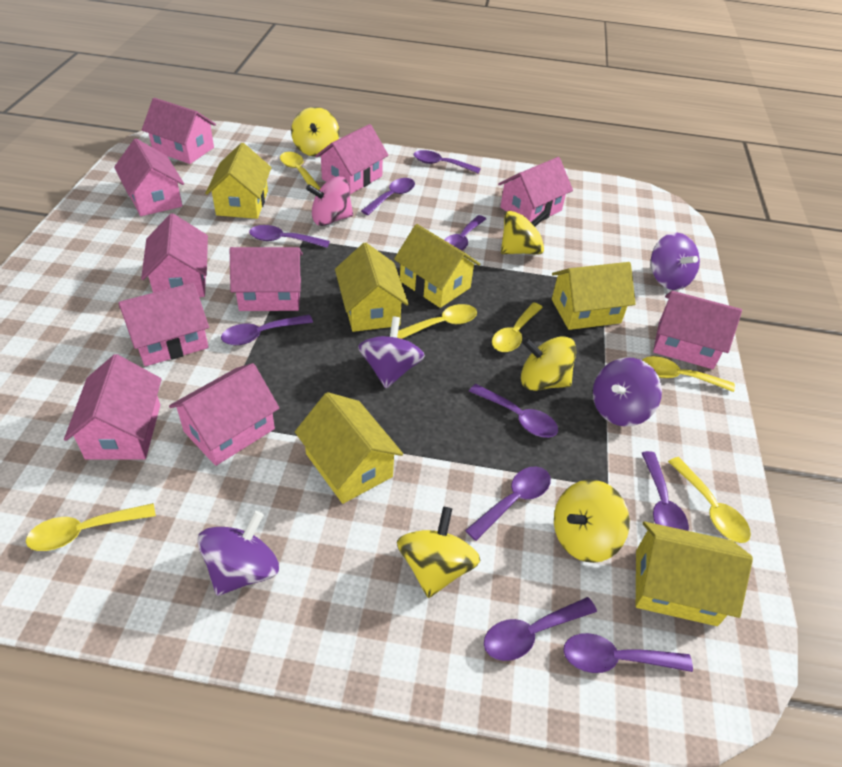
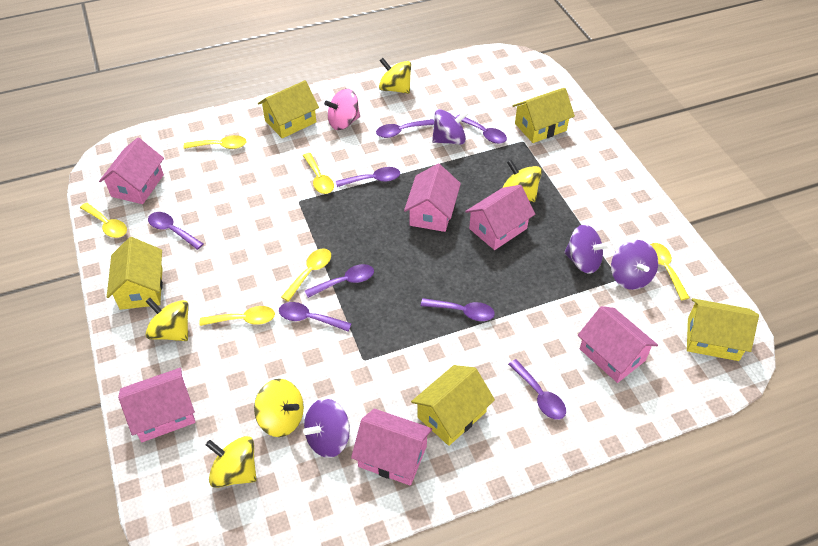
pink house: 10 -> 6
purple spoon: 10 -> 8
yellow house: 6 -> 5

